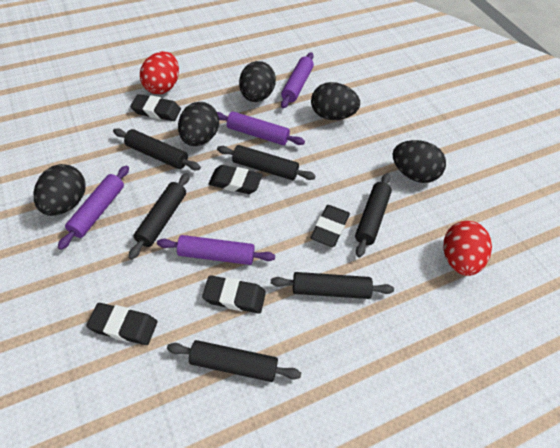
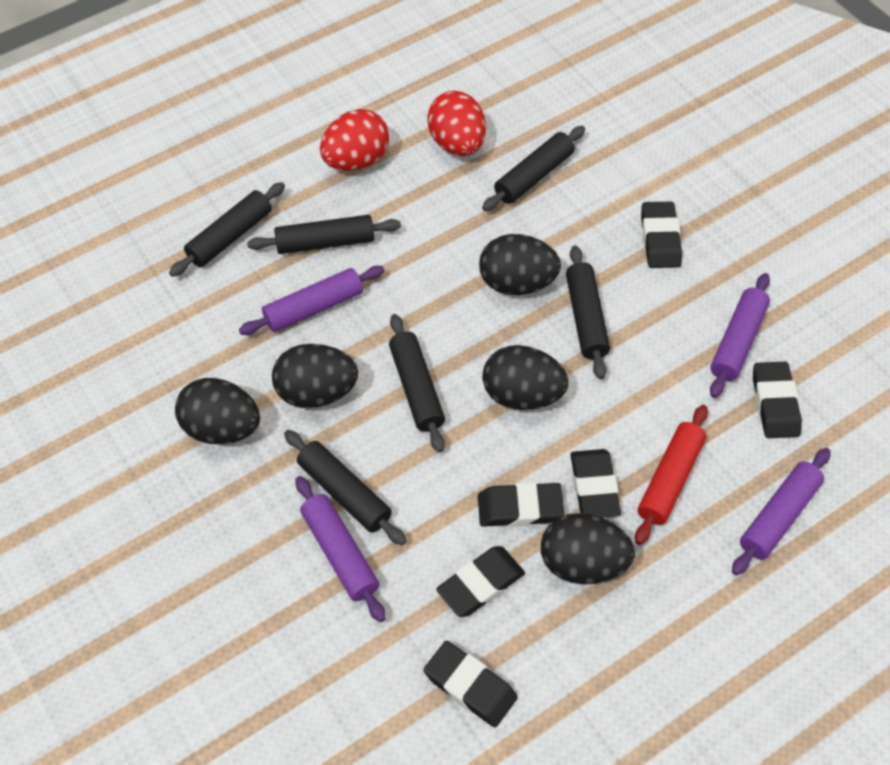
black eraser: 5 -> 6
red rolling pin: 0 -> 1

